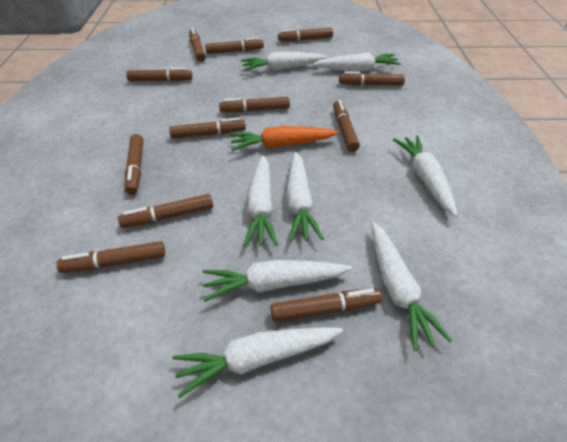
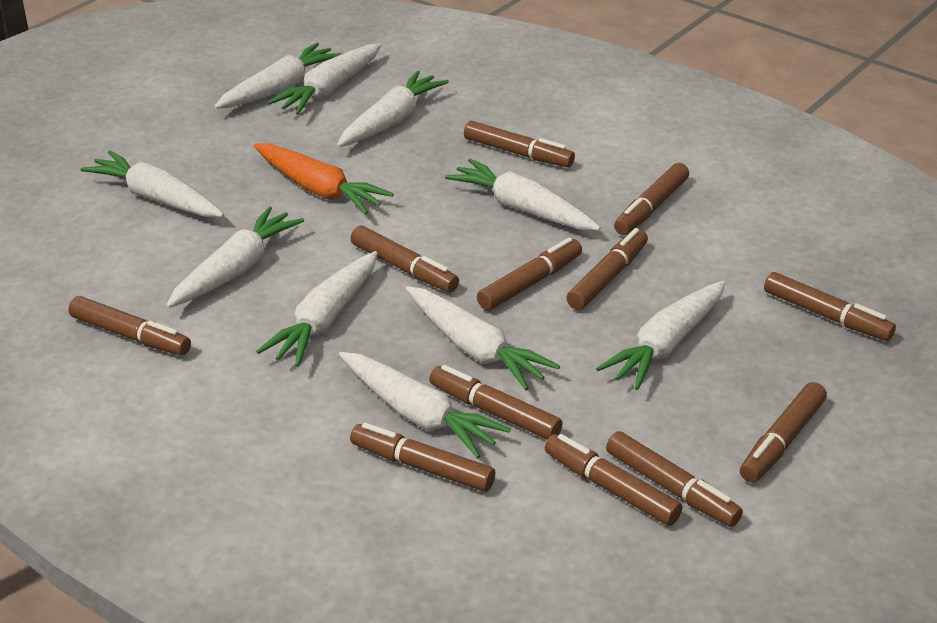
white carrot: 8 -> 10

